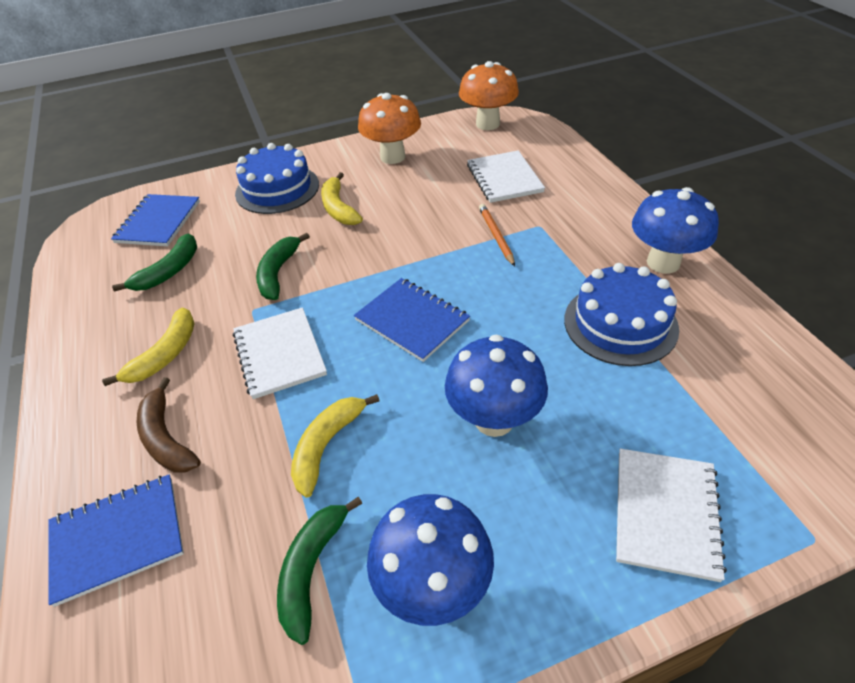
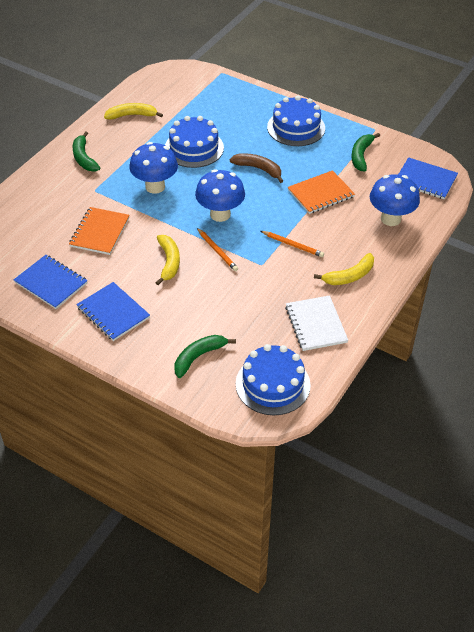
blue cake: 2 -> 3
orange mushroom: 2 -> 0
orange notebook: 0 -> 2
orange pencil: 1 -> 2
white notebook: 3 -> 1

